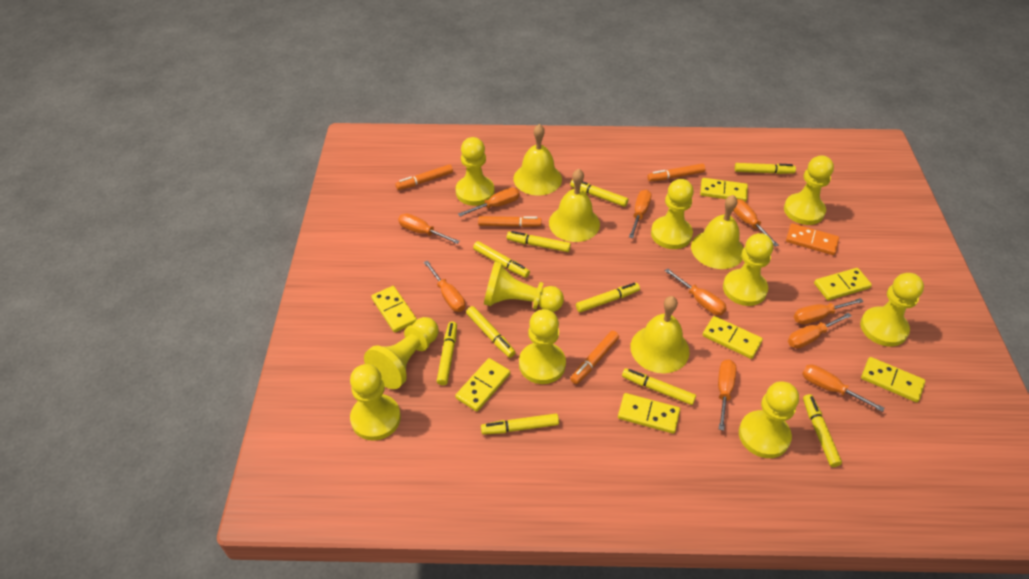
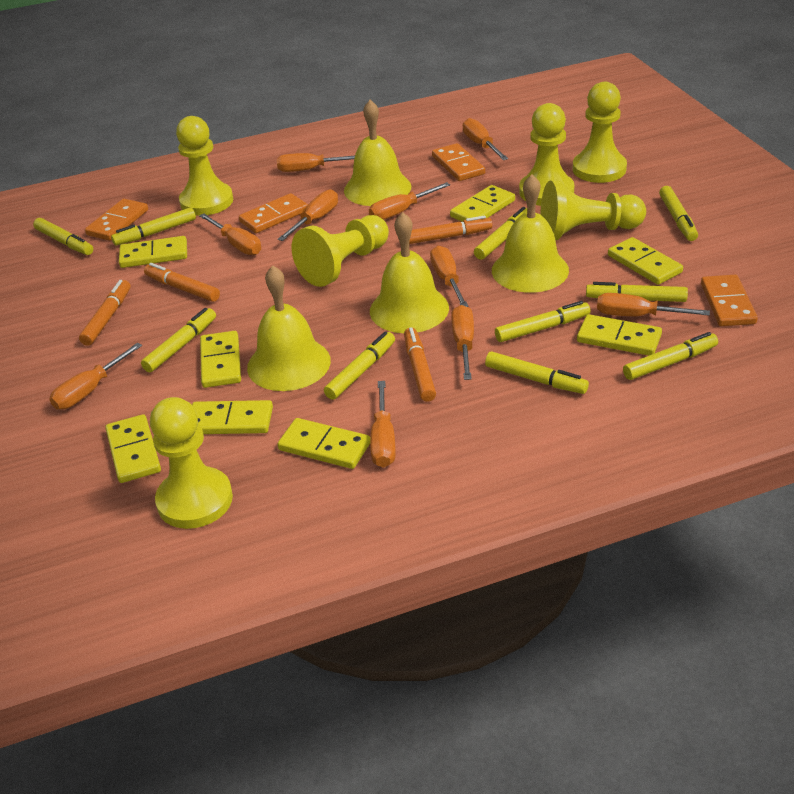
orange domino: 1 -> 4
yellow domino: 7 -> 8
yellow pawn: 10 -> 6

